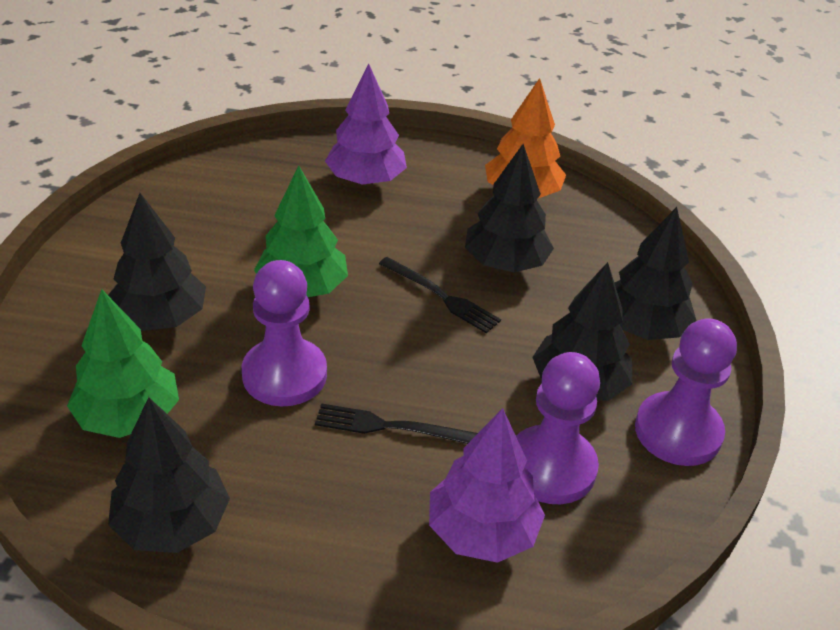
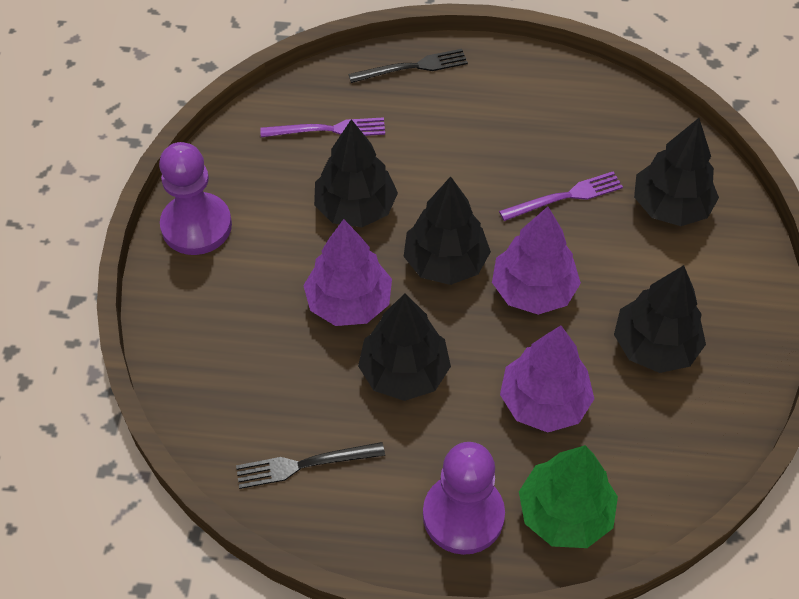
green tree: 2 -> 1
orange tree: 1 -> 0
purple fork: 0 -> 2
purple pawn: 3 -> 2
purple tree: 2 -> 3

